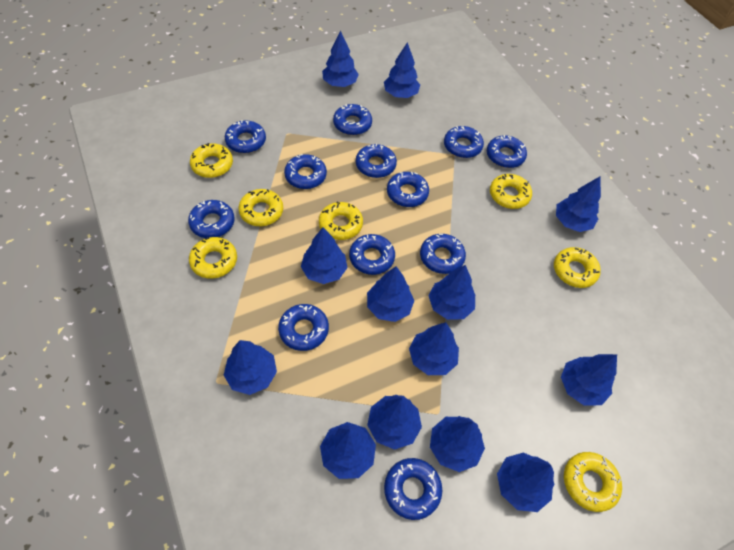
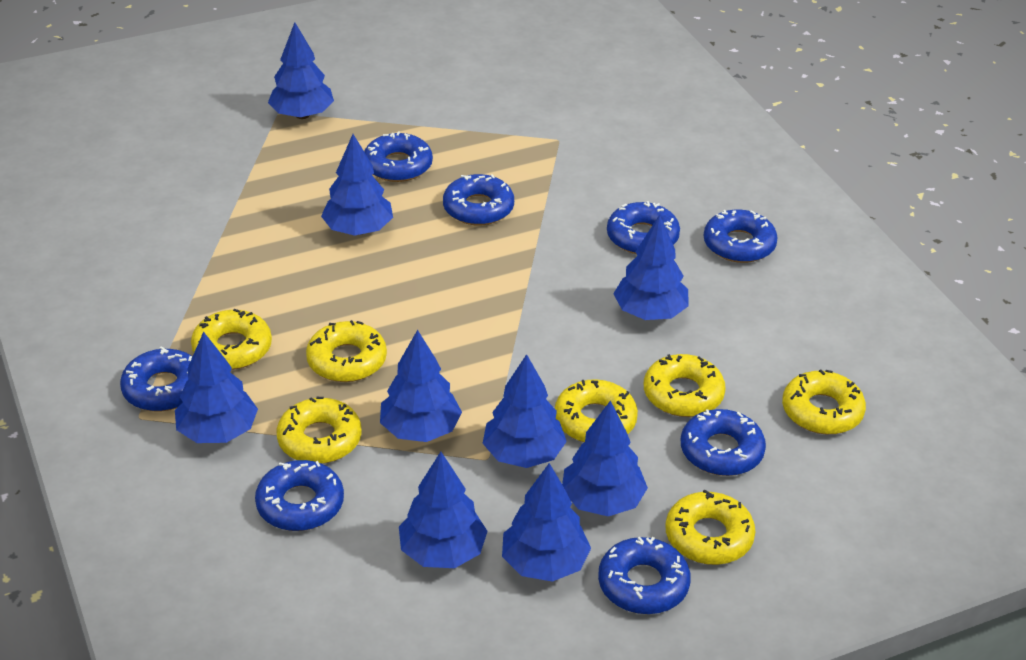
blue donut: 12 -> 8
blue tree: 13 -> 9

